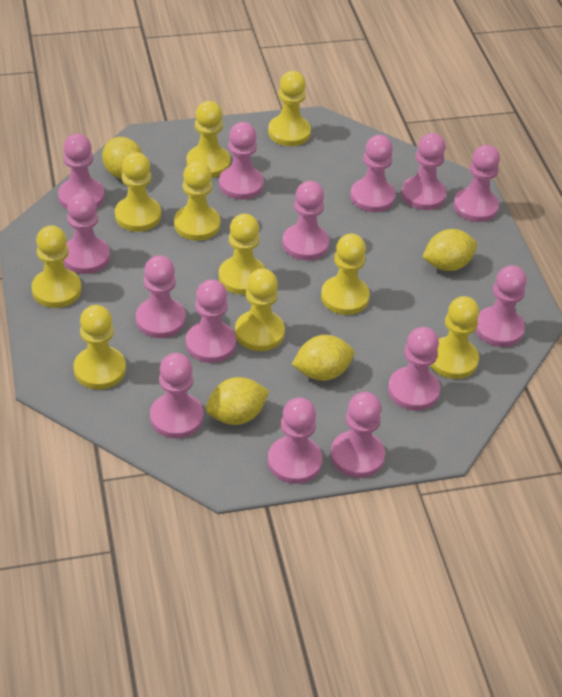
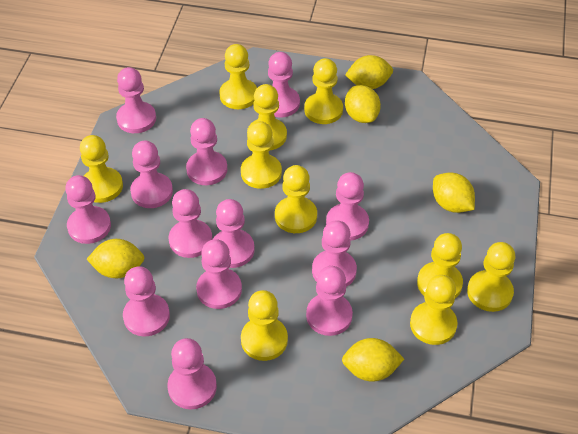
pink pawn: 14 -> 13
yellow lemon: 4 -> 5

